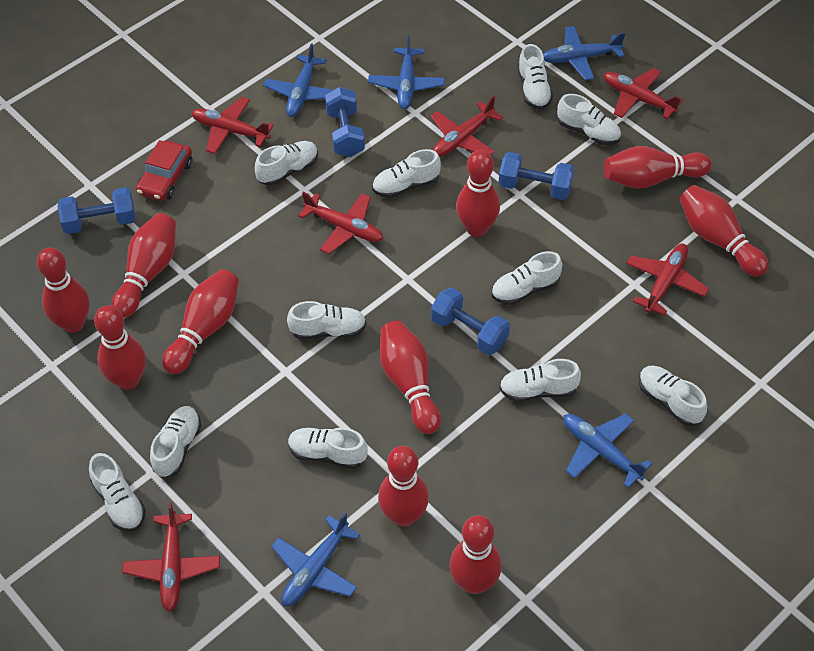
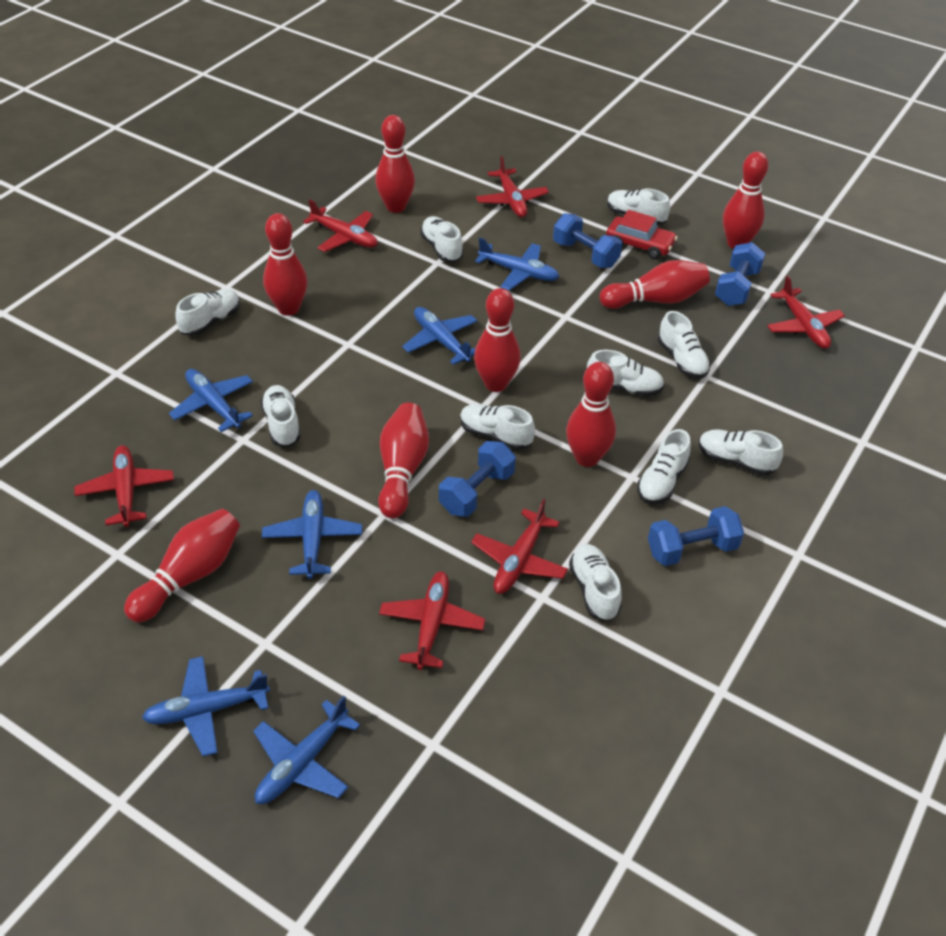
blue plane: 5 -> 6
red bowling pin: 10 -> 8
white shoe: 11 -> 10

